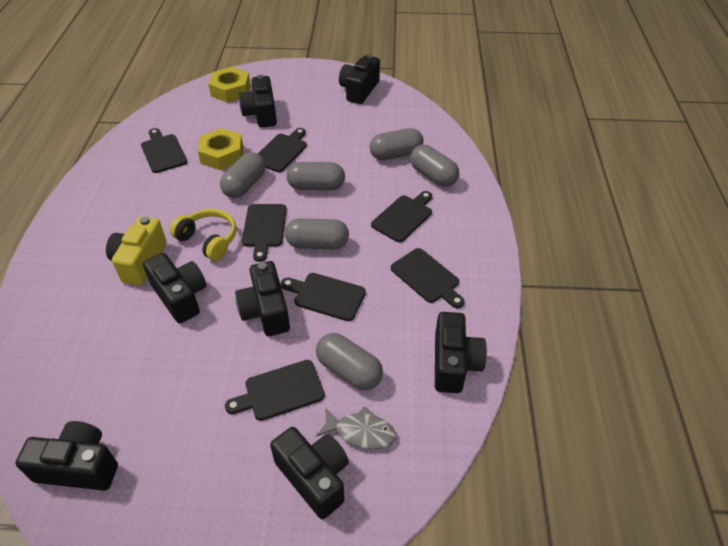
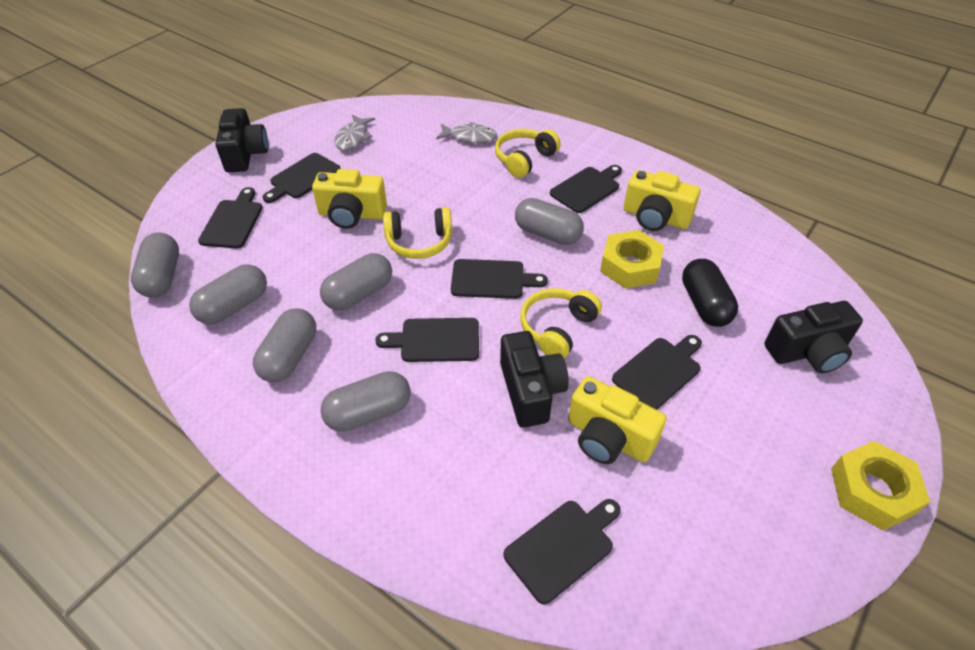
black camera: 7 -> 3
black capsule: 0 -> 1
grey fish: 1 -> 2
yellow camera: 1 -> 3
yellow headphones: 1 -> 3

